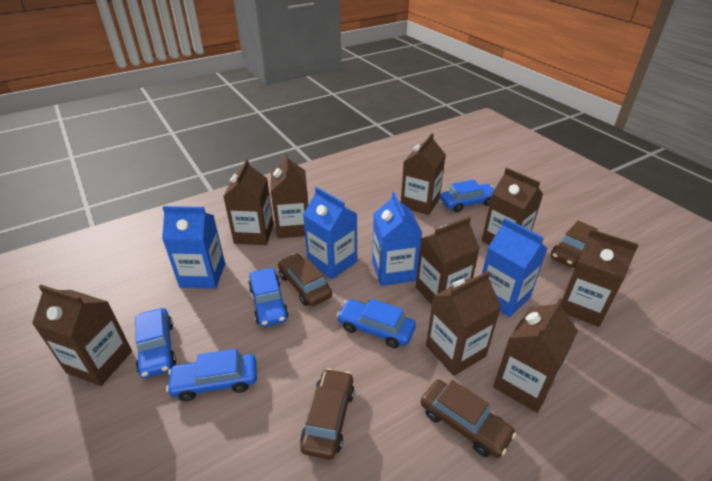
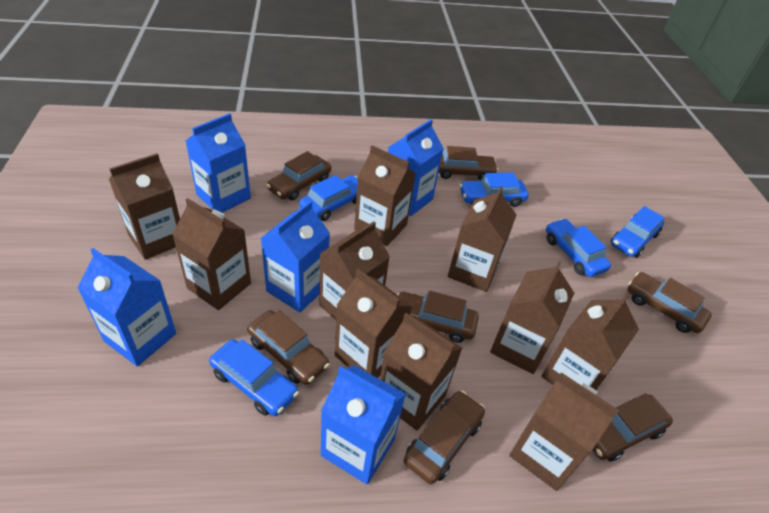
blue carton: 4 -> 5
brown car: 4 -> 7
brown carton: 9 -> 10

